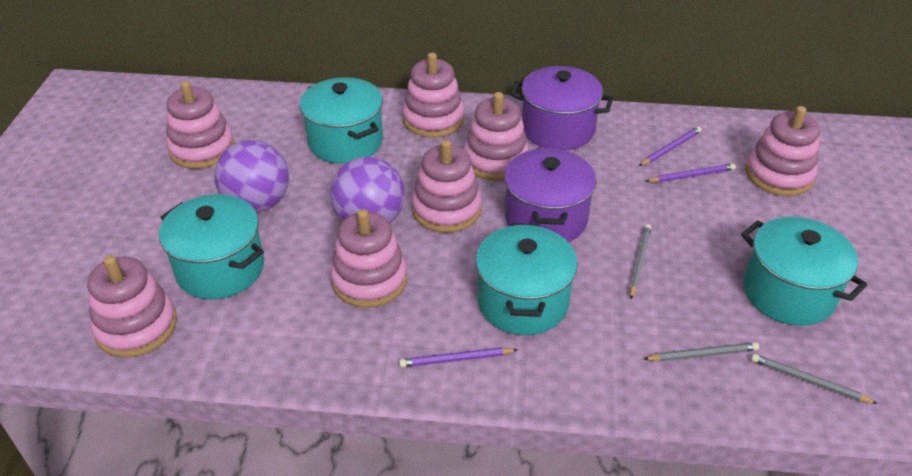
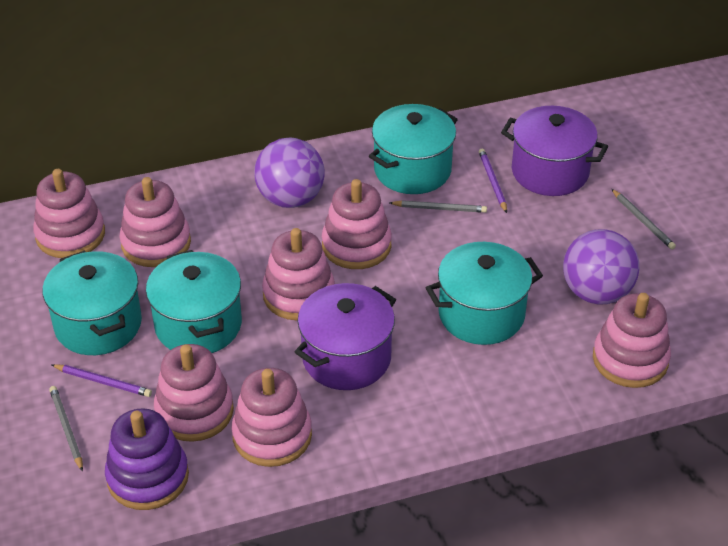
purple pencil: 3 -> 2
purple stacking toy: 0 -> 1

